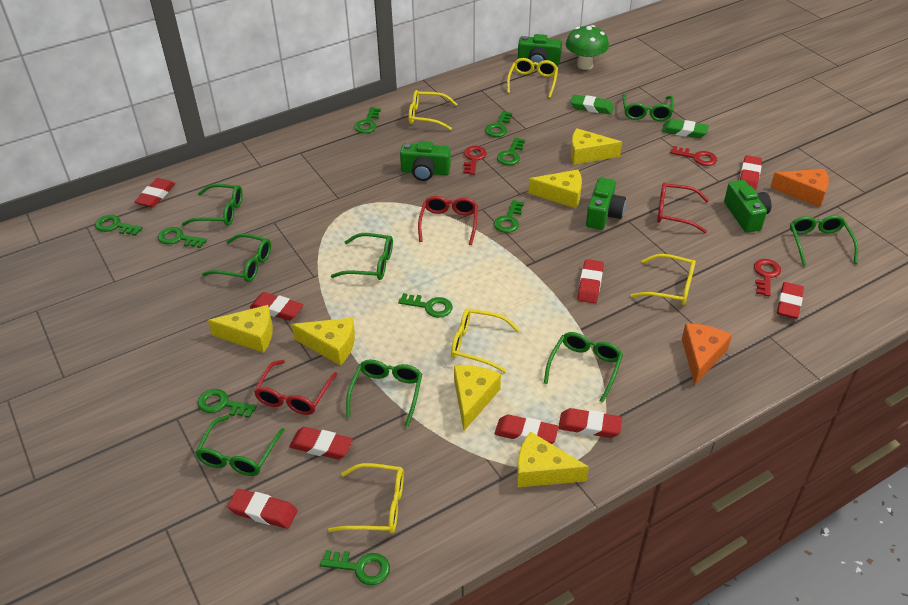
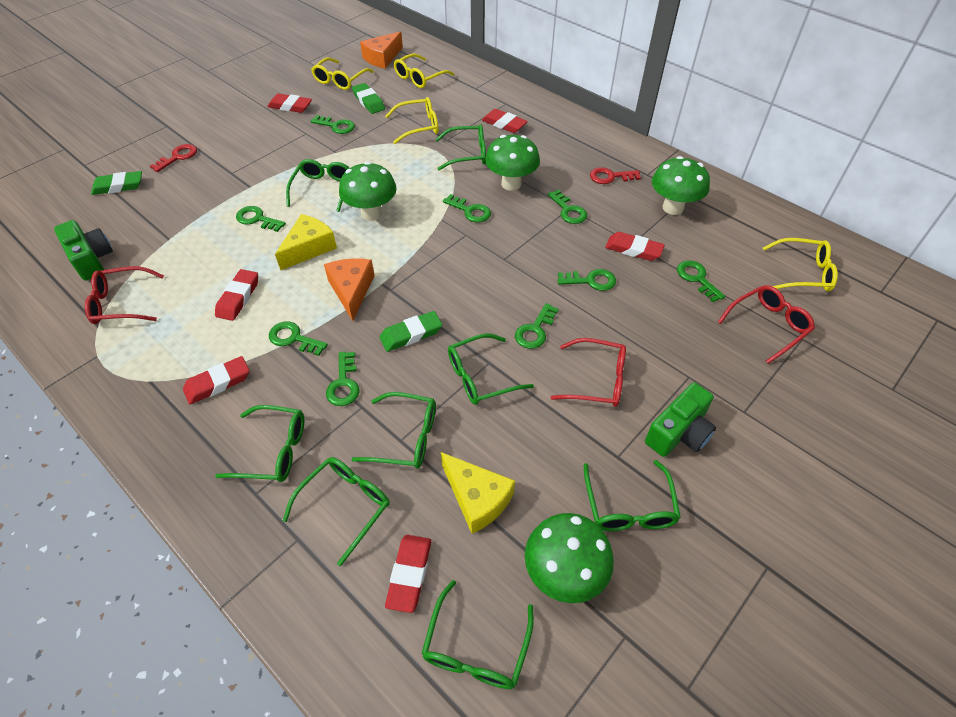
green camera: 4 -> 2
green eraser: 2 -> 3
green mushroom: 1 -> 4
red eraser: 9 -> 6
red key: 3 -> 2
yellow cheese: 6 -> 2
yellow glasses: 5 -> 4

